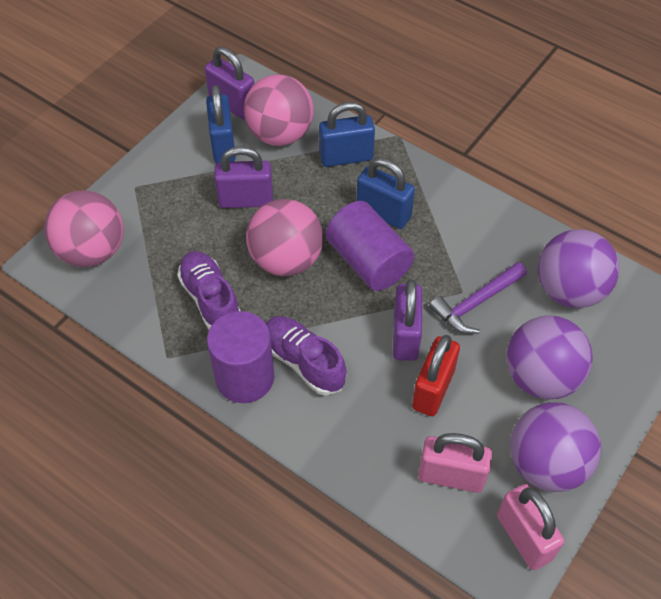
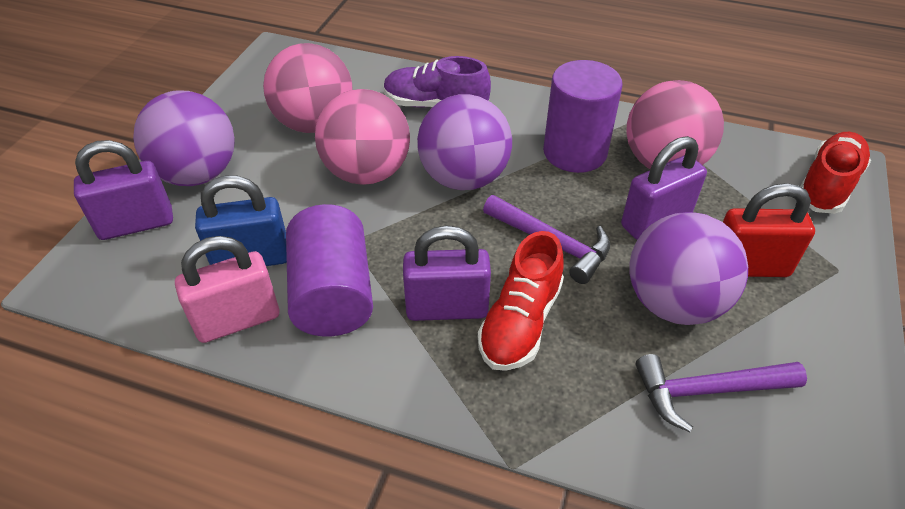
blue padlock: 3 -> 1
pink padlock: 2 -> 1
purple hammer: 1 -> 2
purple shoe: 2 -> 1
red shoe: 0 -> 2

